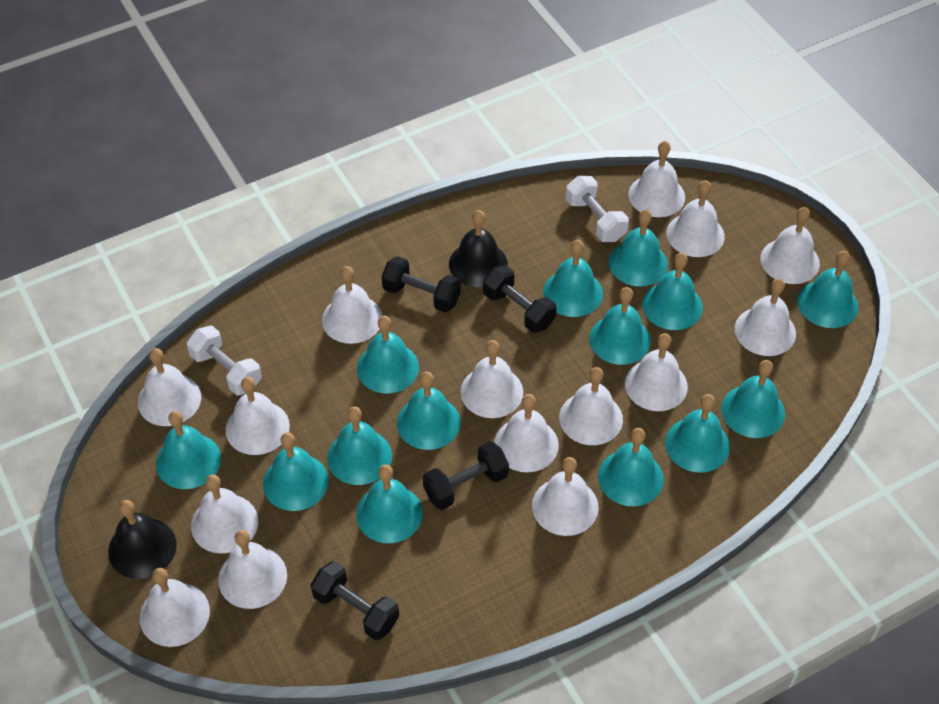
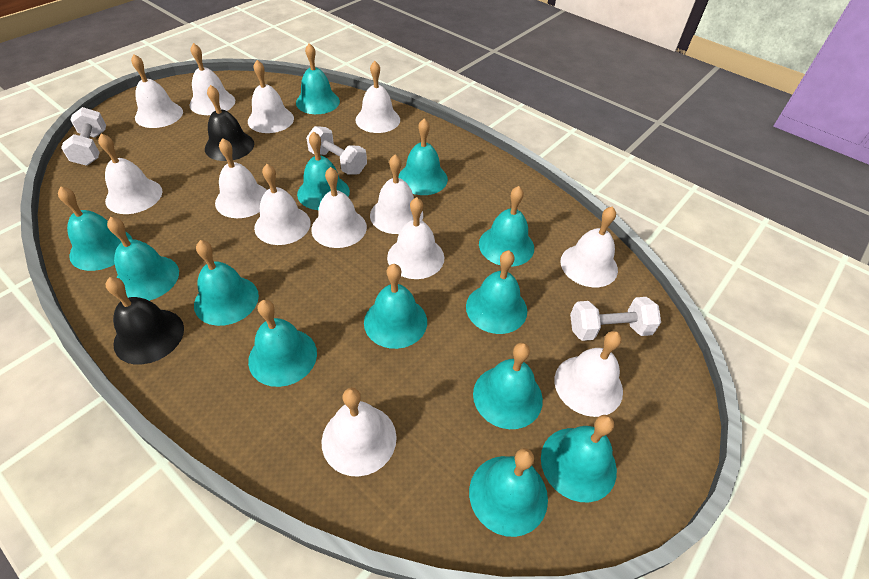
black dumbbell: 4 -> 0
turquoise bell: 14 -> 13
white bell: 15 -> 13
white dumbbell: 2 -> 3

